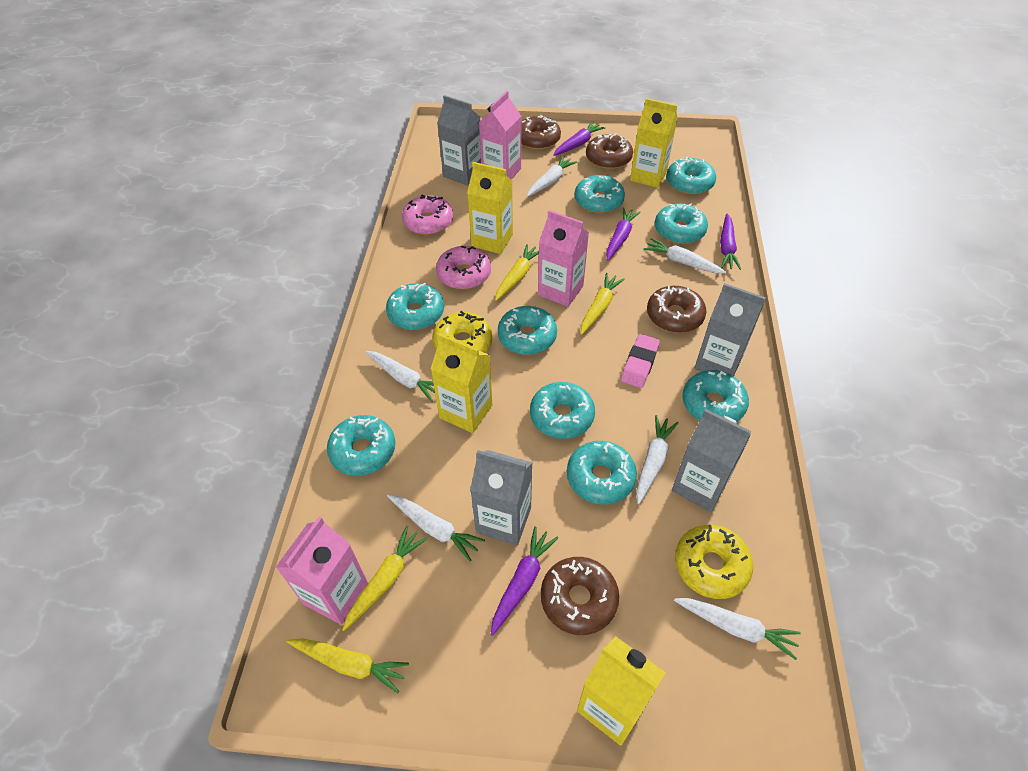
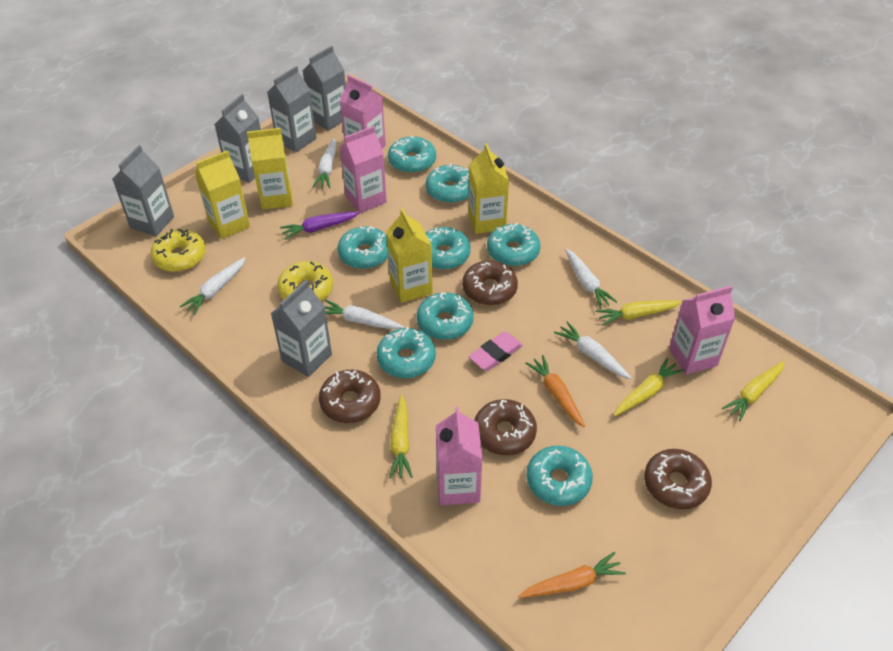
grey carton: 4 -> 5
orange carrot: 0 -> 2
pink carton: 3 -> 4
pink donut: 2 -> 0
purple carrot: 4 -> 1
turquoise donut: 9 -> 8
white carrot: 6 -> 5

